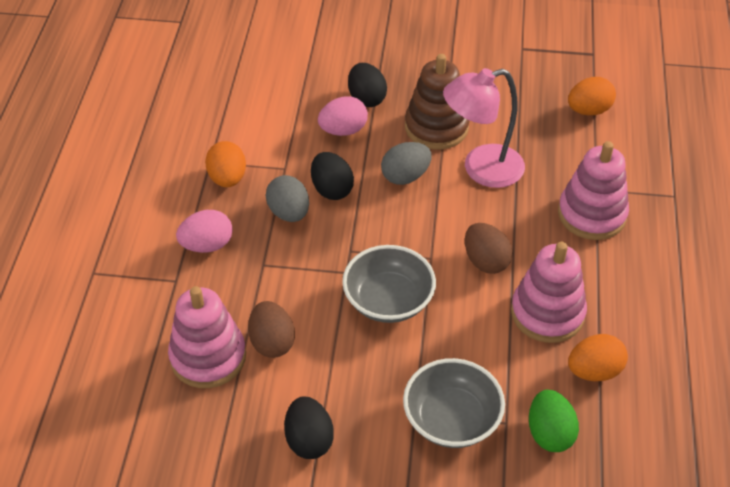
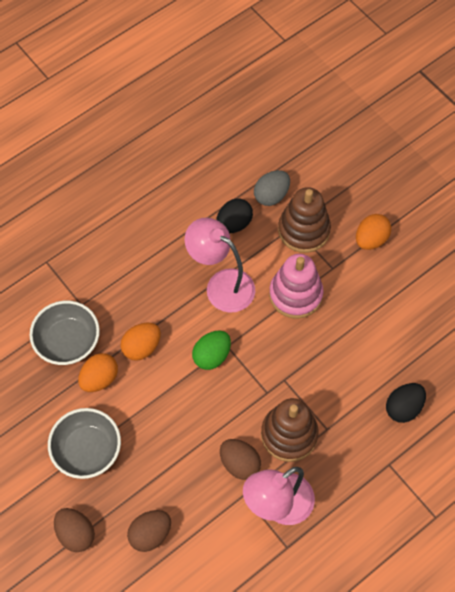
black egg: 3 -> 2
brown egg: 2 -> 3
brown stacking toy: 1 -> 2
grey egg: 2 -> 1
pink egg: 2 -> 0
pink lamp: 1 -> 2
pink stacking toy: 3 -> 1

